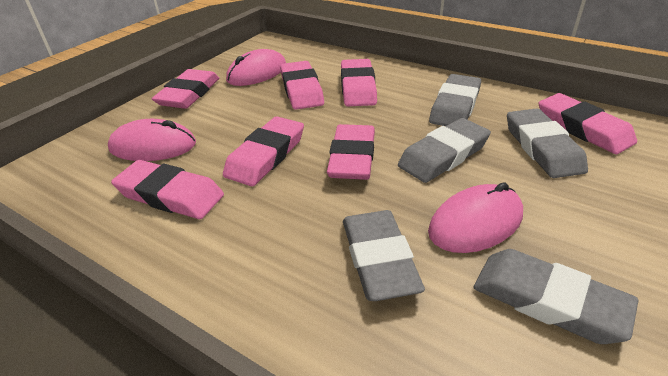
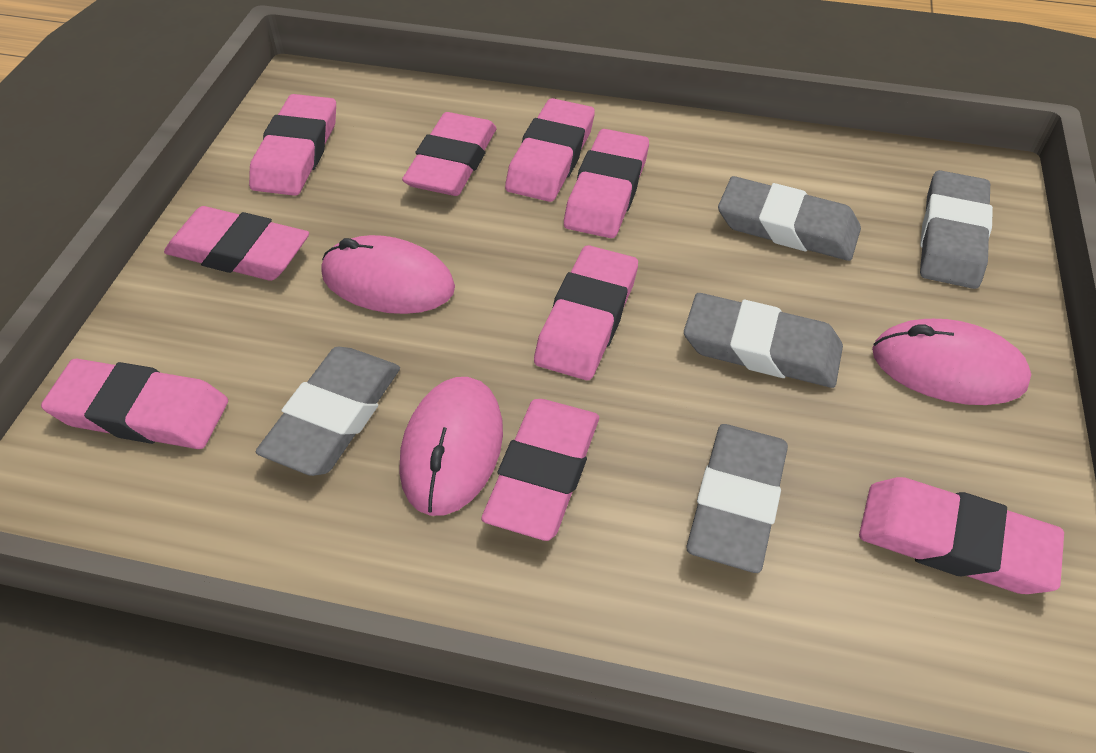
pink eraser: 7 -> 9

